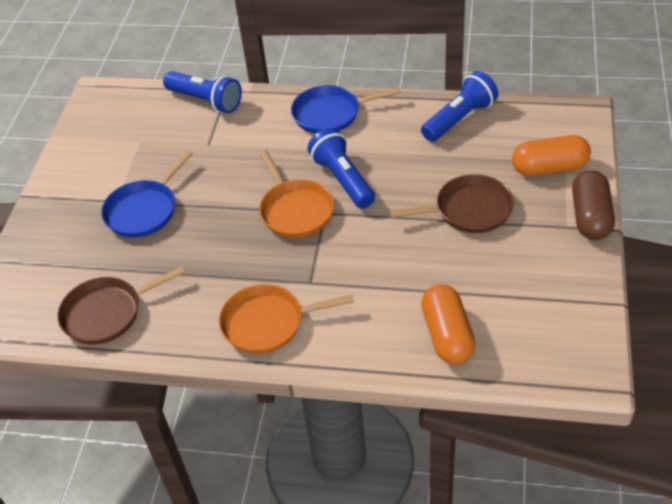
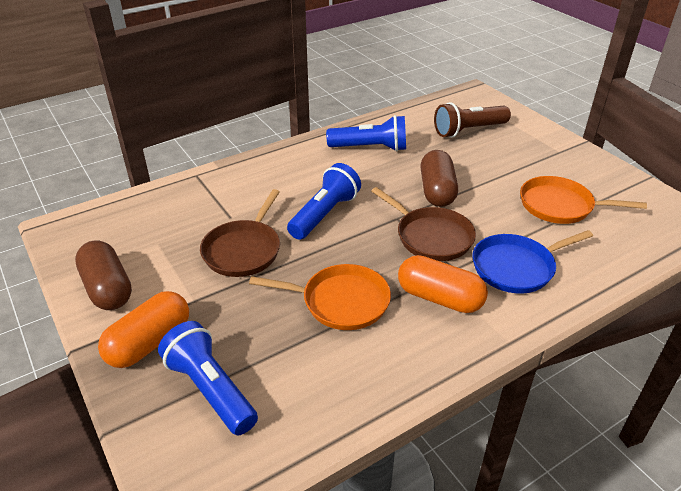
blue pan: 2 -> 1
brown capsule: 1 -> 2
brown flashlight: 0 -> 1

